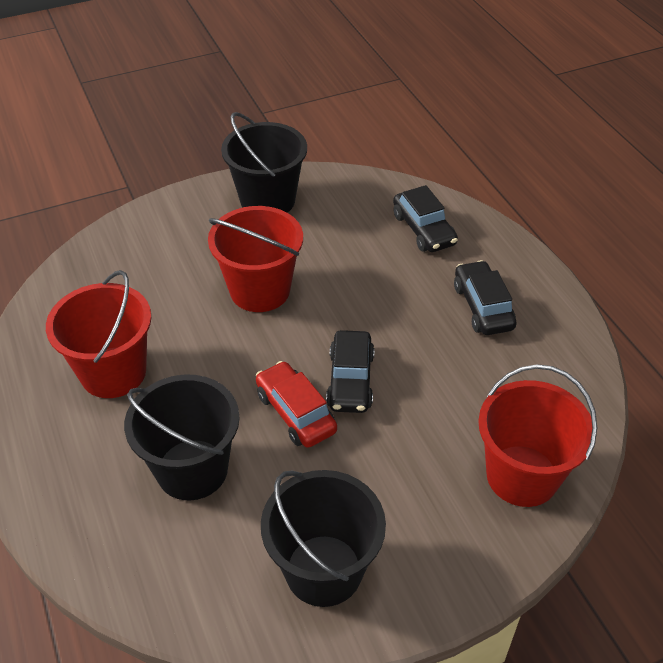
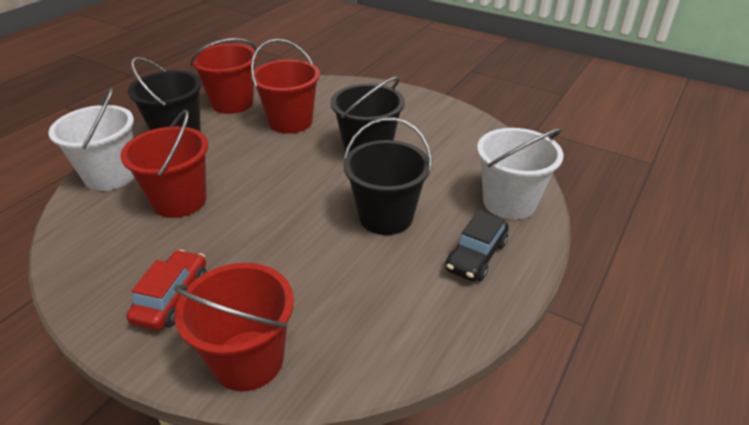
black car: 3 -> 1
red bucket: 3 -> 4
white bucket: 0 -> 2

